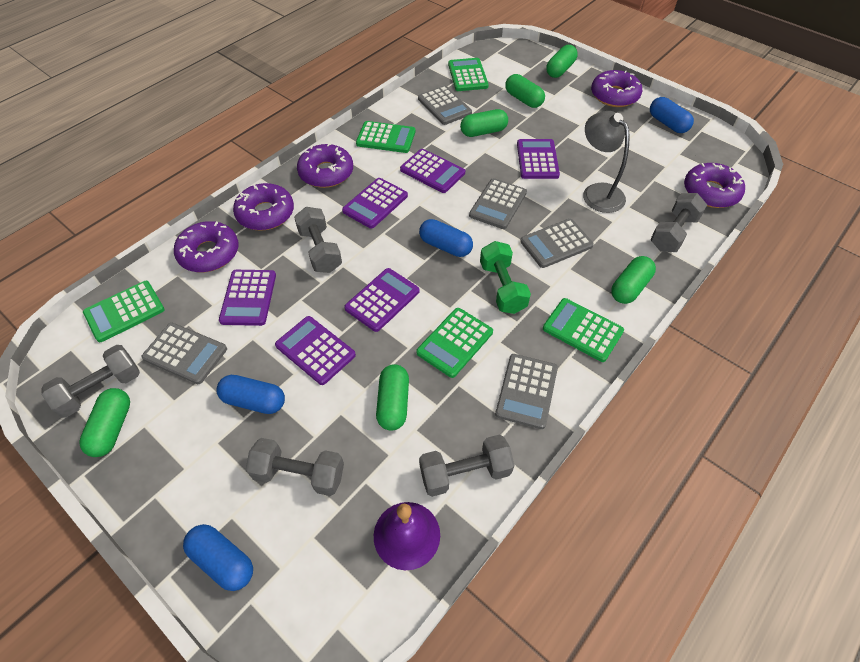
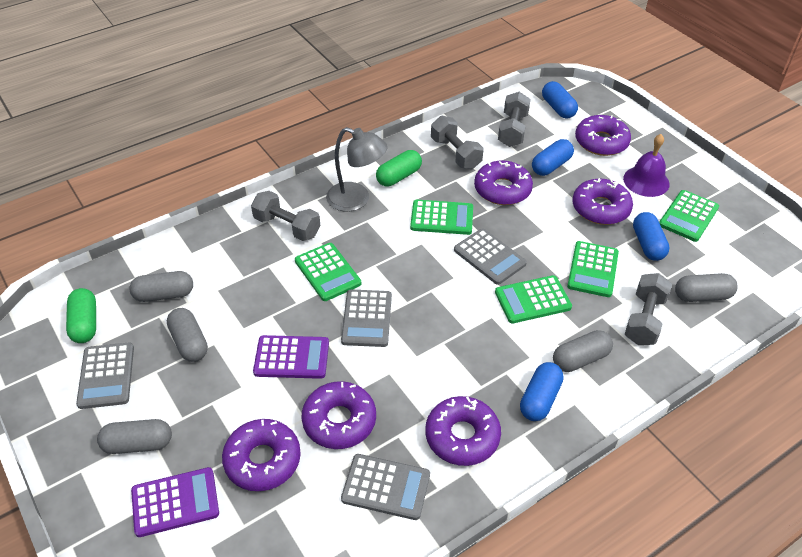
green capsule: 6 -> 2
green dumbbell: 1 -> 0
grey calculator: 5 -> 4
grey capsule: 0 -> 5
grey dumbbell: 5 -> 4
purple calculator: 6 -> 2
purple donut: 5 -> 6

